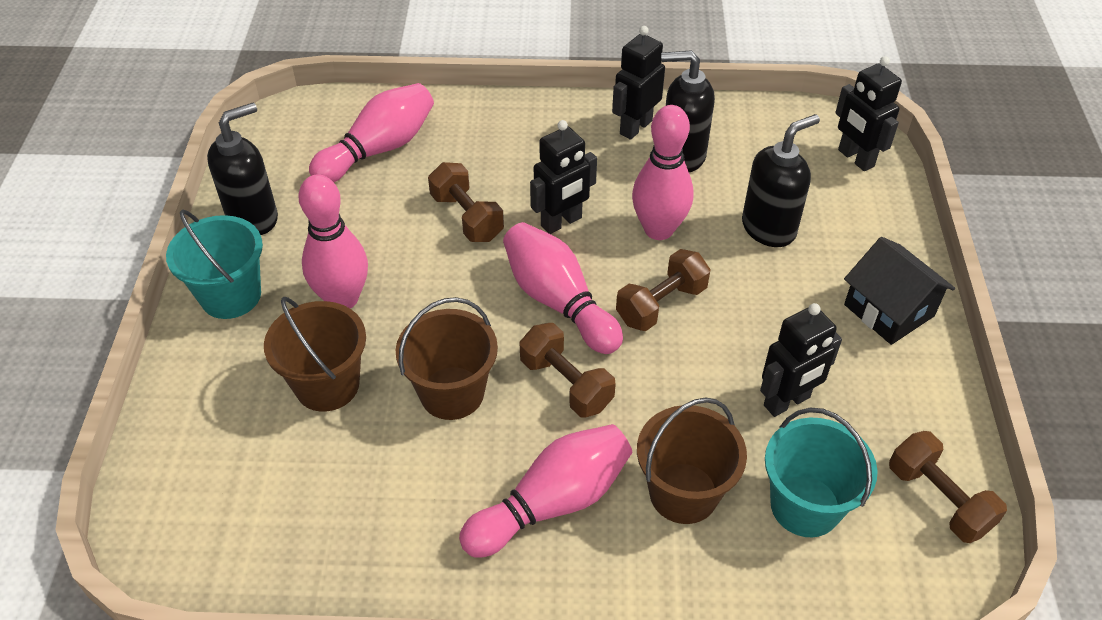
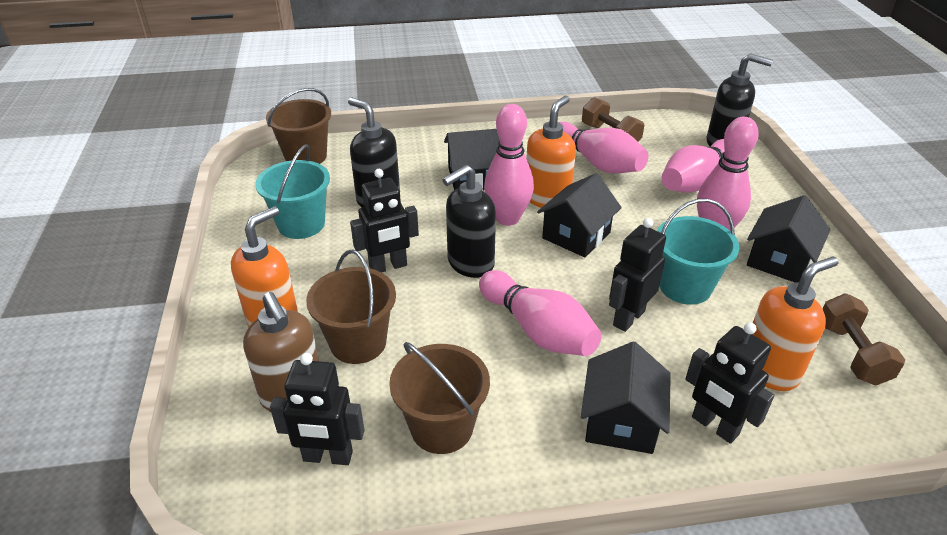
black house: 1 -> 4
brown dumbbell: 4 -> 2
brown soap dispenser: 0 -> 1
orange soap dispenser: 0 -> 3

